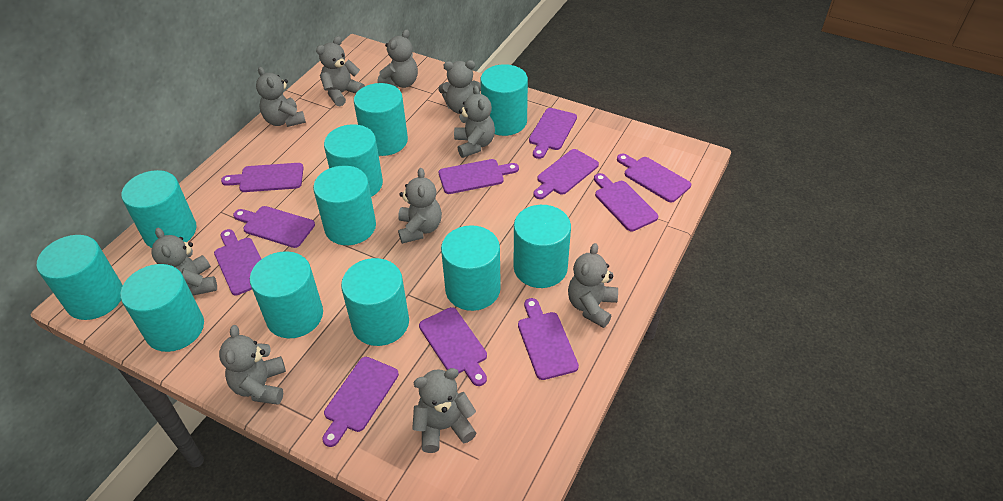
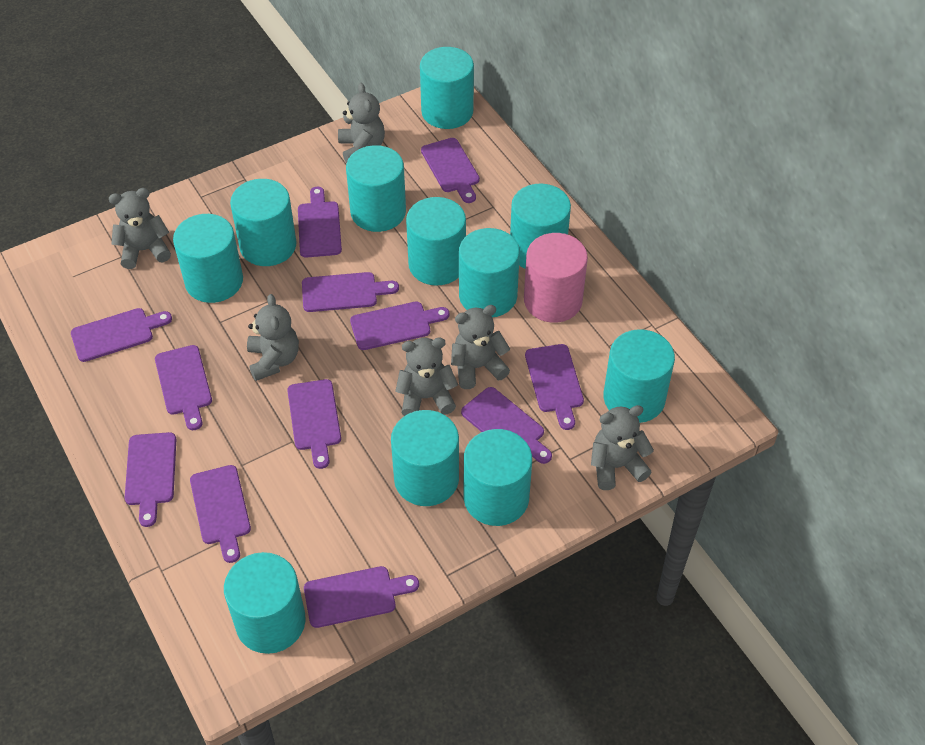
grey teddy bear: 10 -> 6
pink cylinder: 0 -> 1
purple cutting board: 11 -> 12

